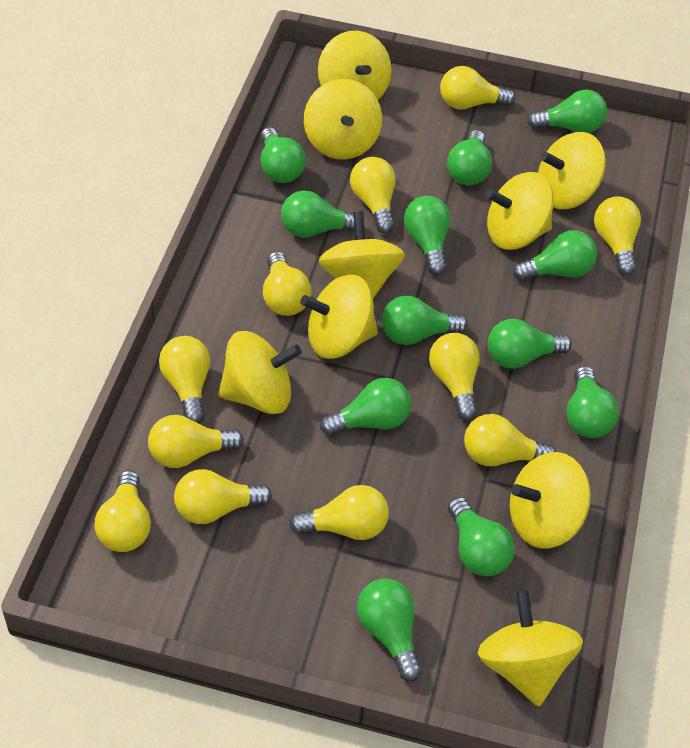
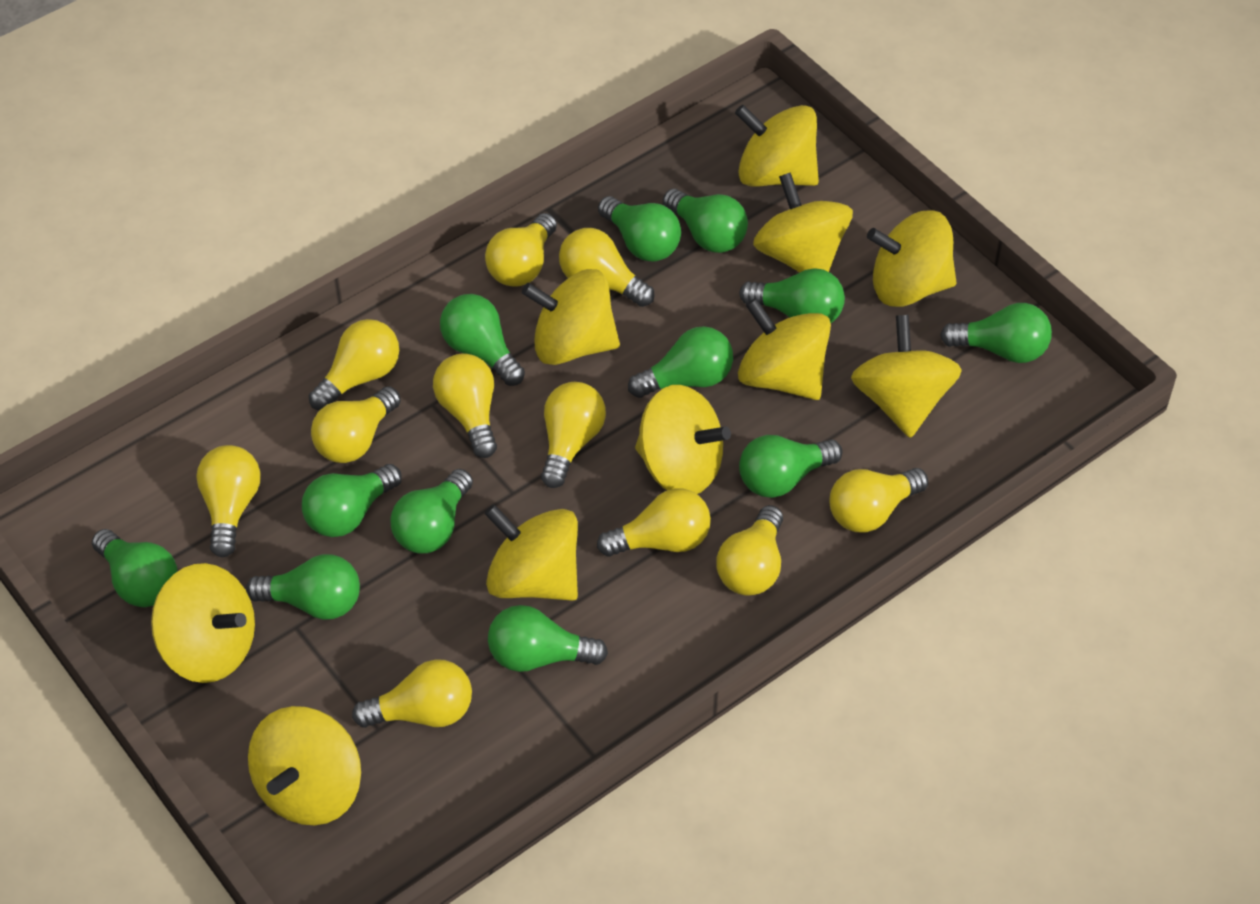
yellow spinning top: 9 -> 10

